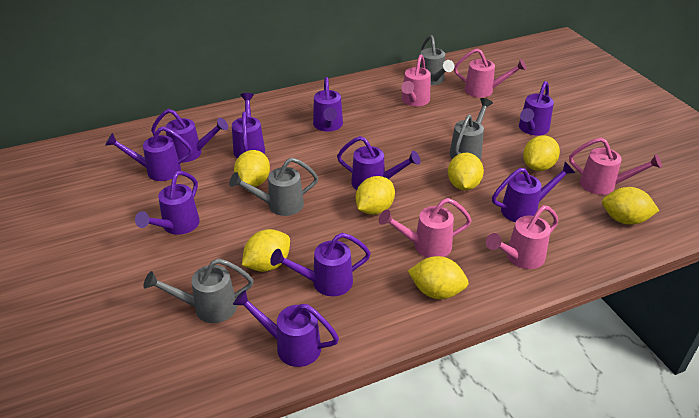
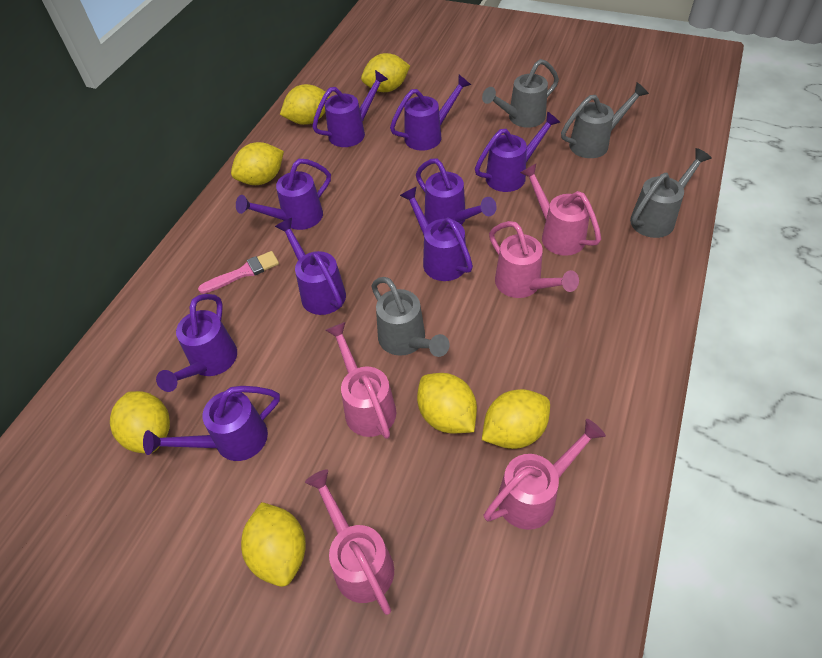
pink brush: 0 -> 1
purple watering can: 10 -> 9

